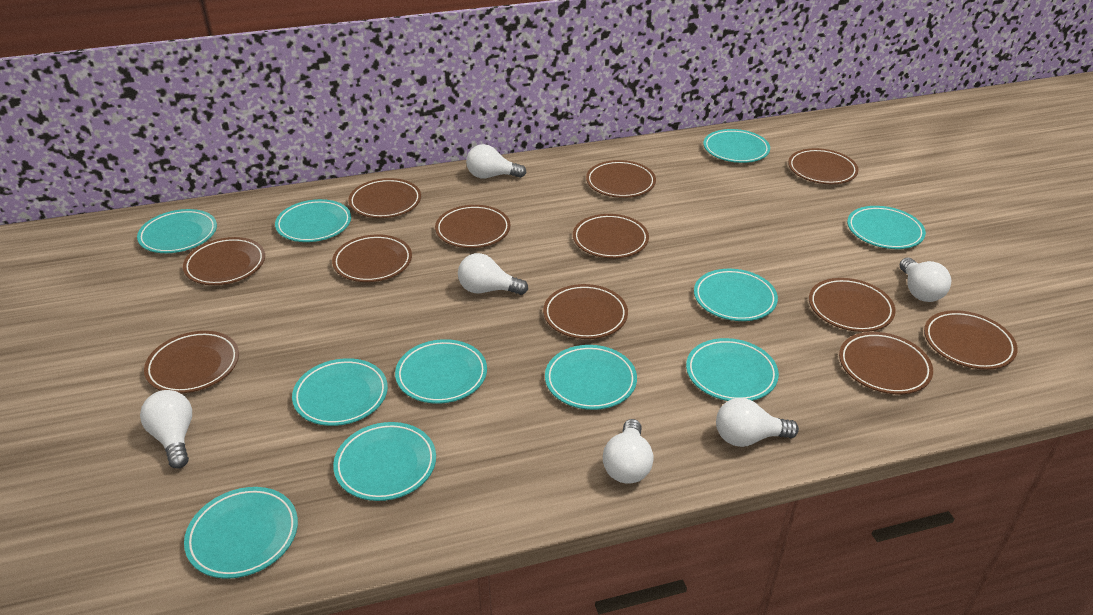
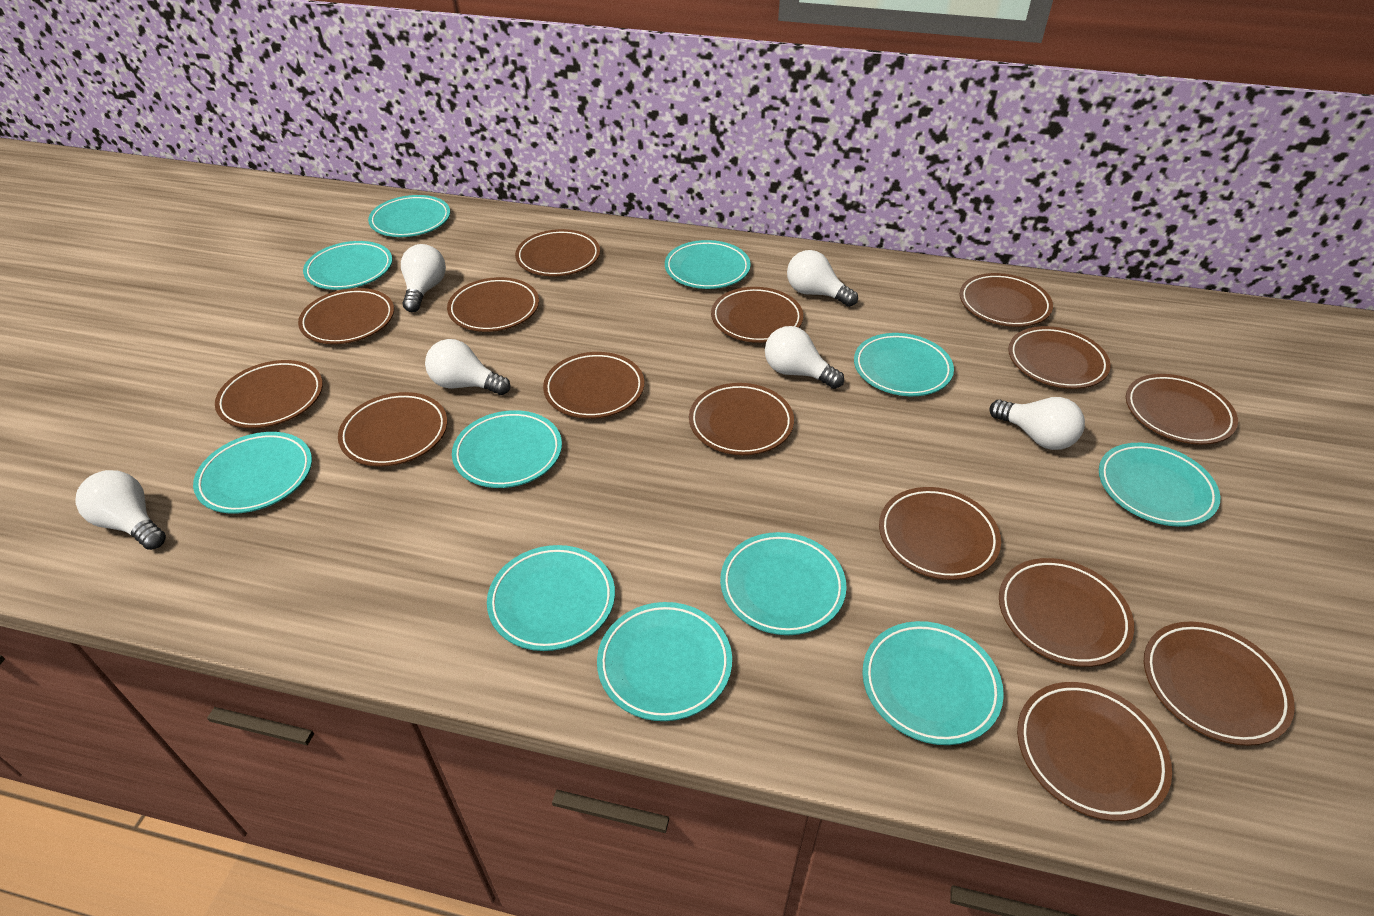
brown plate: 12 -> 15

